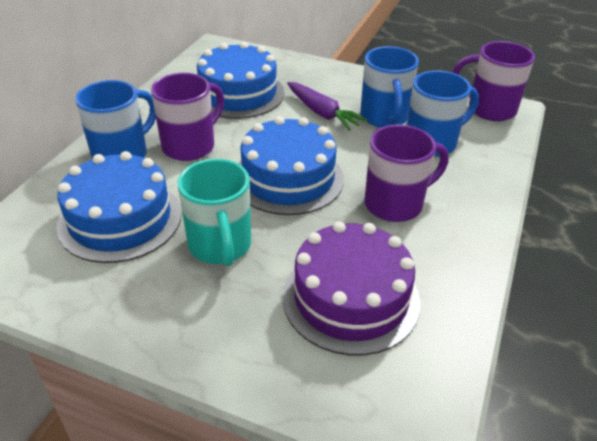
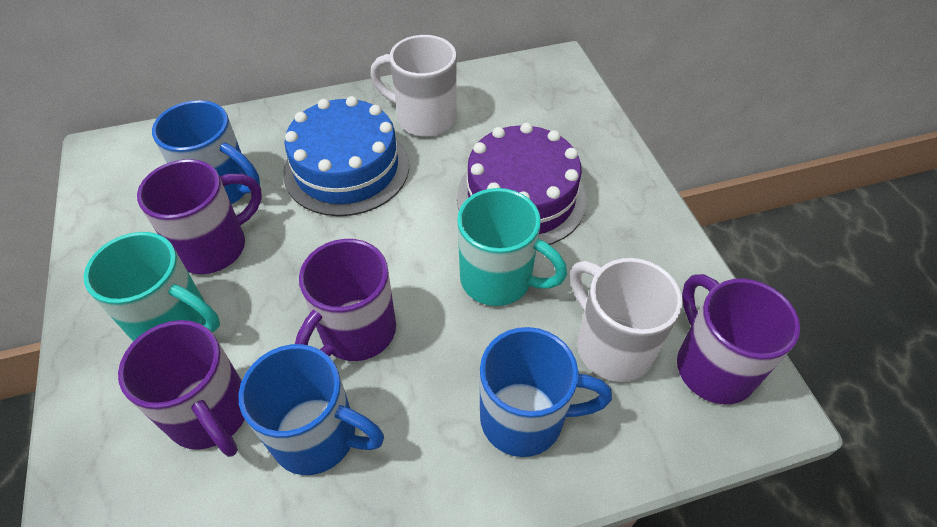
blue cake: 3 -> 1
purple carrot: 1 -> 0
purple mug: 3 -> 4
turquoise mug: 1 -> 2
white mug: 0 -> 2

